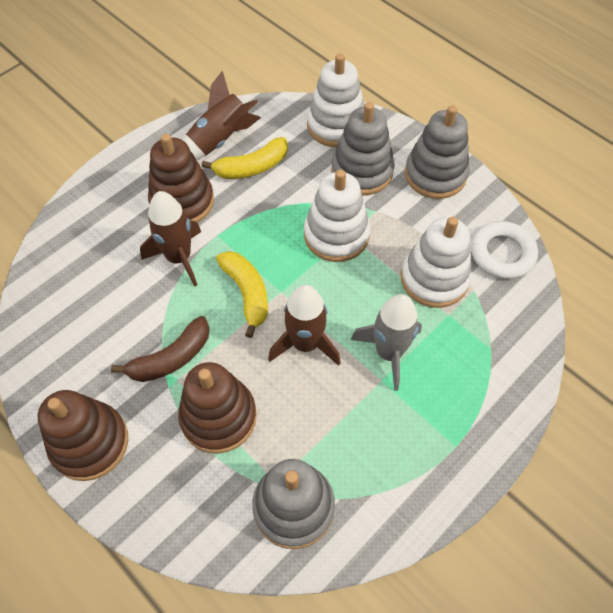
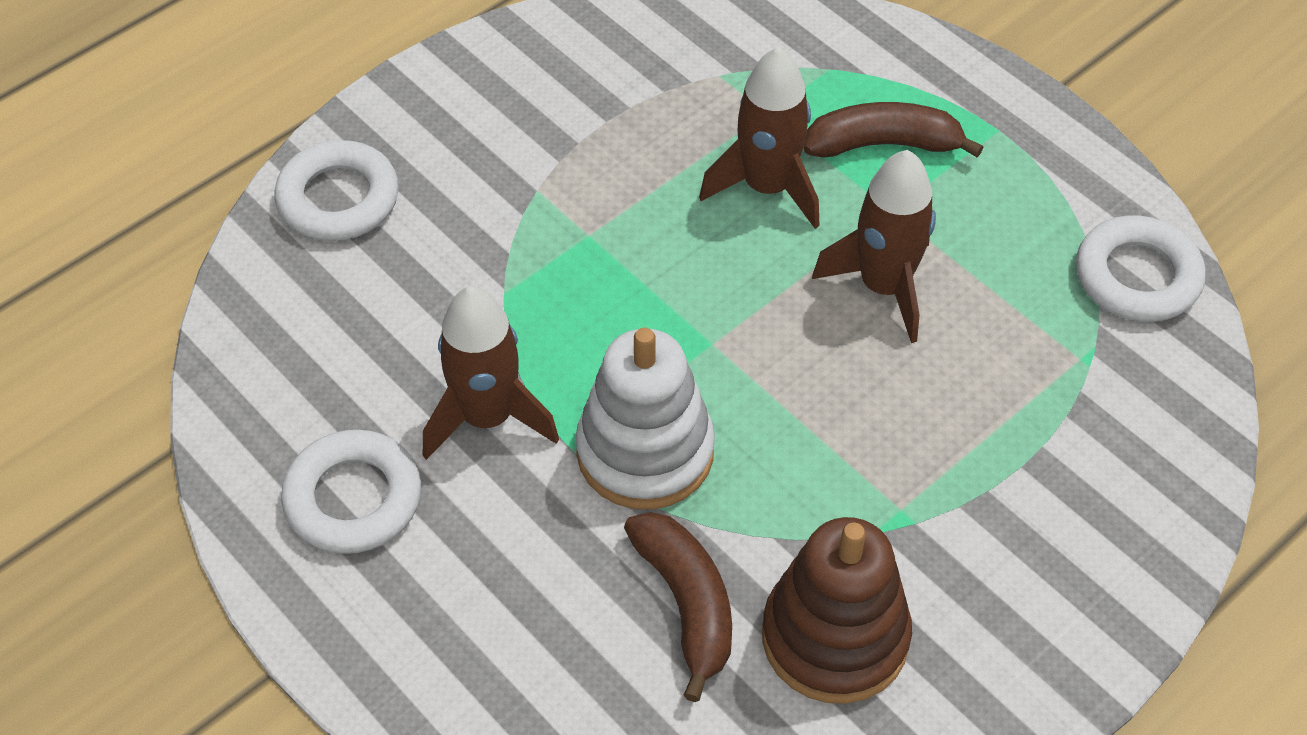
brown banana: 1 -> 2
brown stacking toy: 3 -> 1
grey rocket: 1 -> 0
grey stacking toy: 3 -> 0
white ring: 1 -> 3
white stacking toy: 3 -> 1
yellow banana: 2 -> 0

